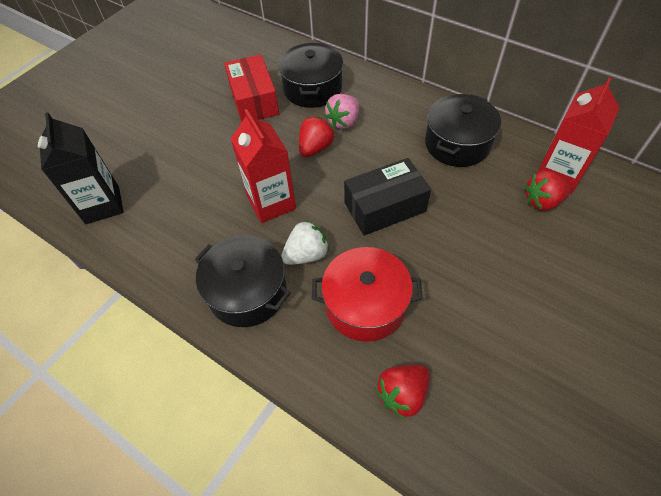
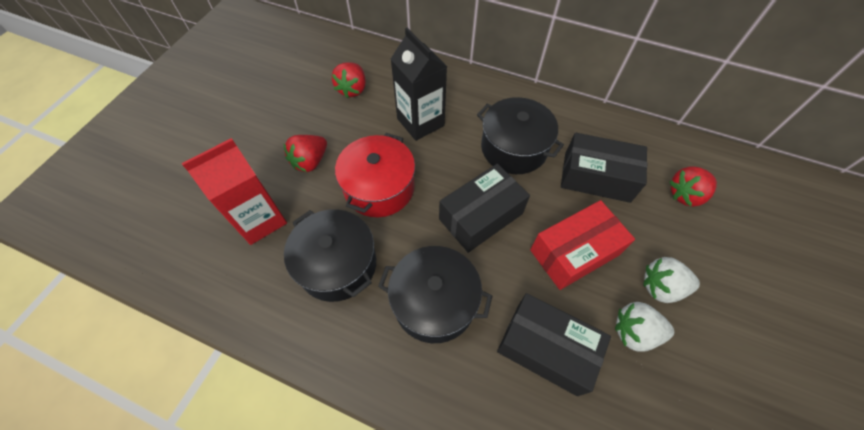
black box: 1 -> 3
pink strawberry: 1 -> 0
red carton: 2 -> 1
white strawberry: 1 -> 2

